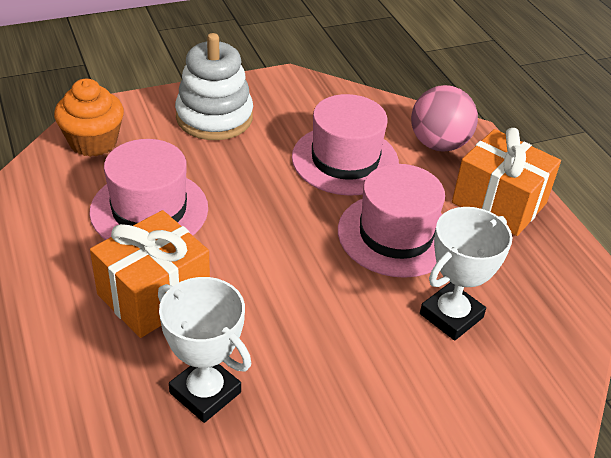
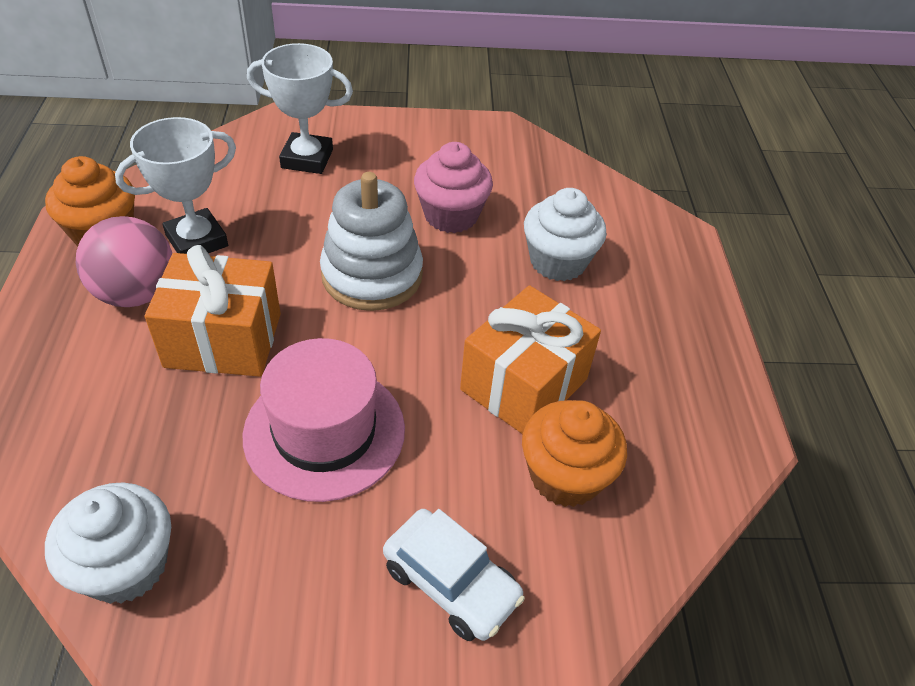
orange cupcake: 1 -> 2
pink cupcake: 0 -> 1
pink hat: 3 -> 1
white car: 0 -> 1
white cupcake: 0 -> 2

